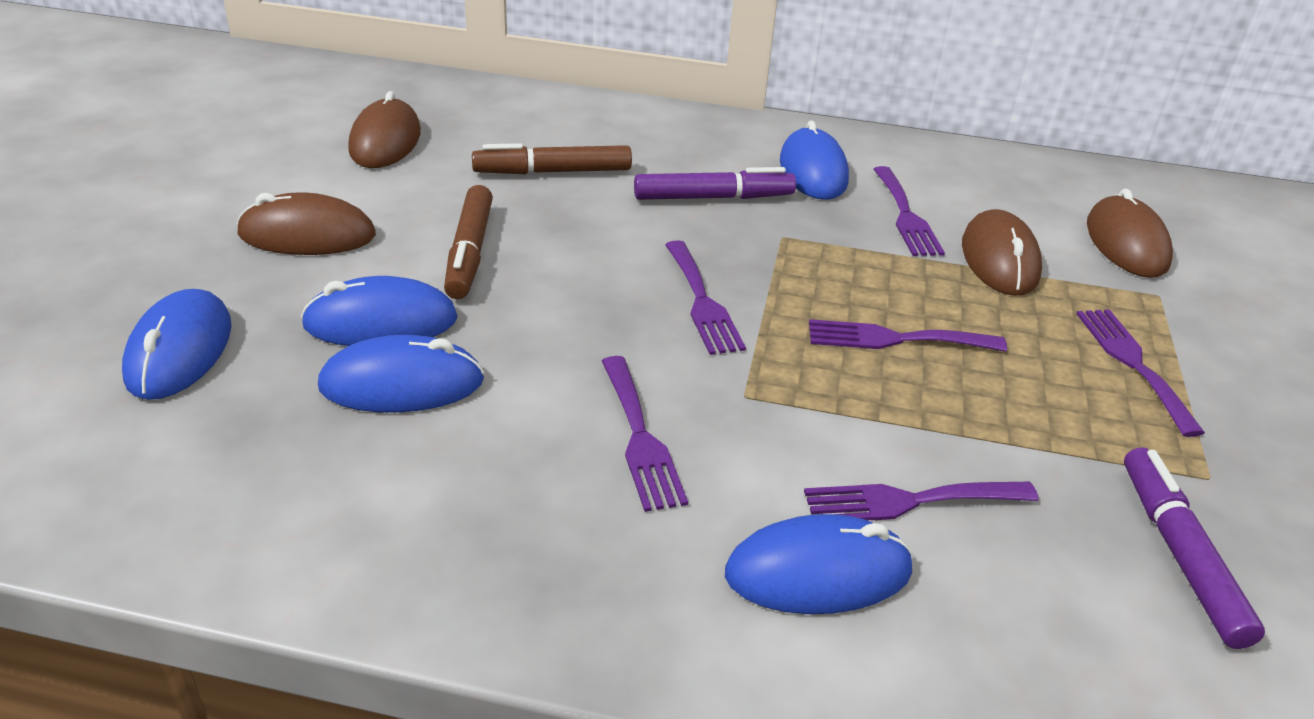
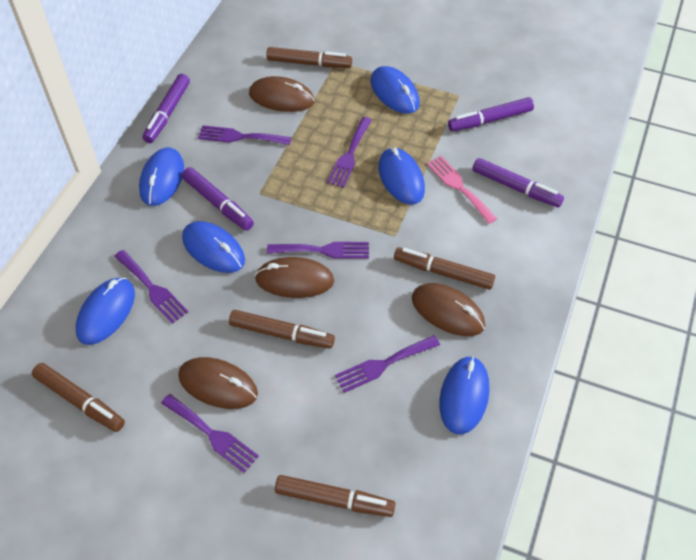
blue mouse: 5 -> 6
brown marker: 2 -> 5
pink fork: 0 -> 1
purple marker: 2 -> 4

